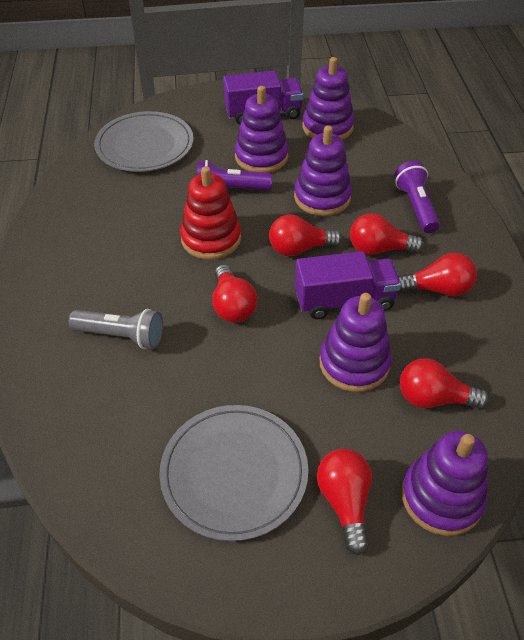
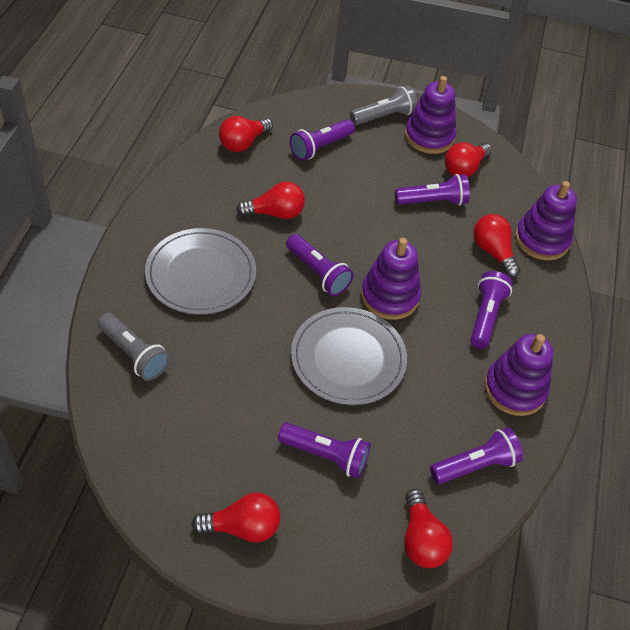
grey flashlight: 1 -> 2
purple flashlight: 2 -> 6
purple stacking toy: 5 -> 4
purple truck: 2 -> 0
red stacking toy: 1 -> 0

